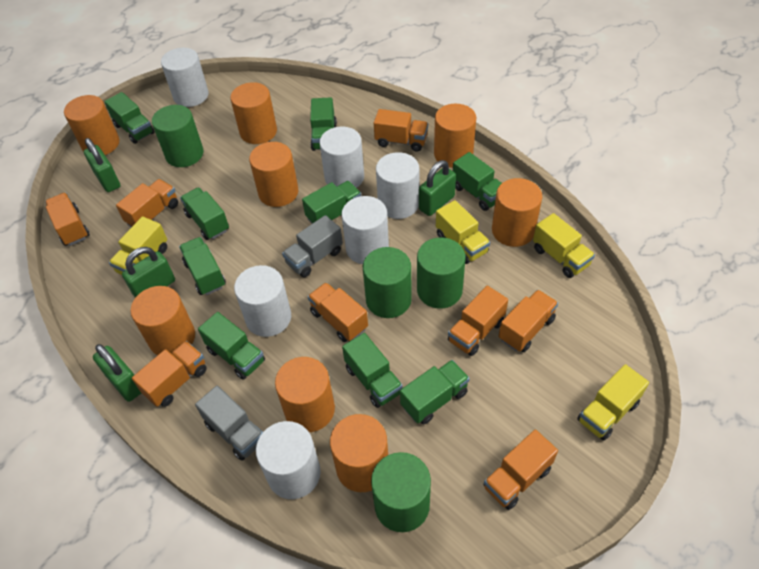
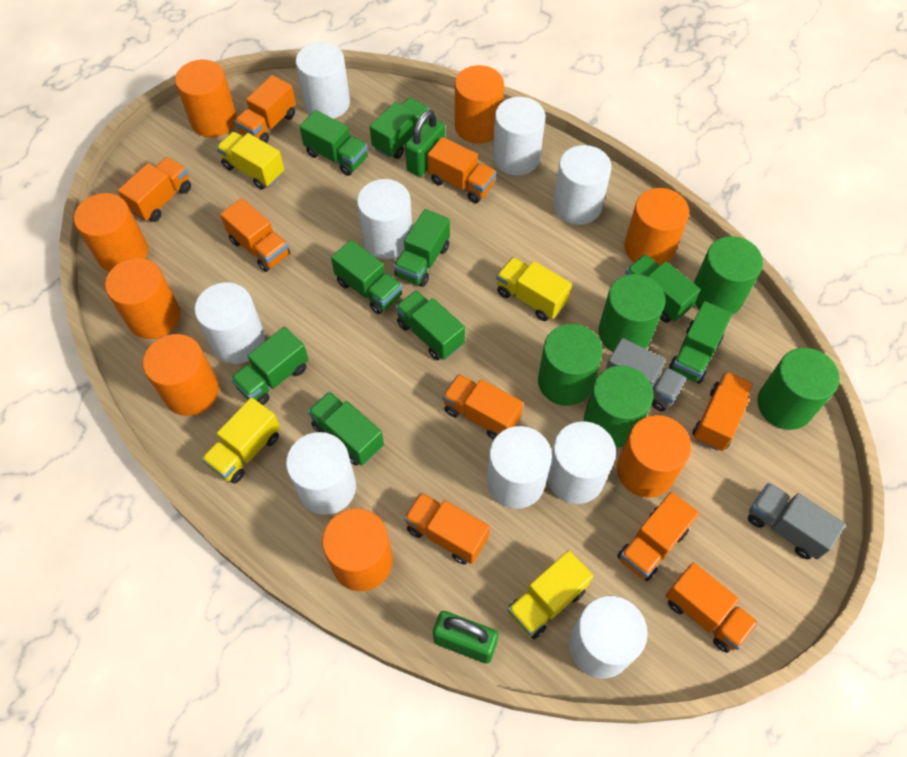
green cylinder: 4 -> 5
green padlock: 4 -> 2
orange truck: 8 -> 9
white cylinder: 6 -> 9

